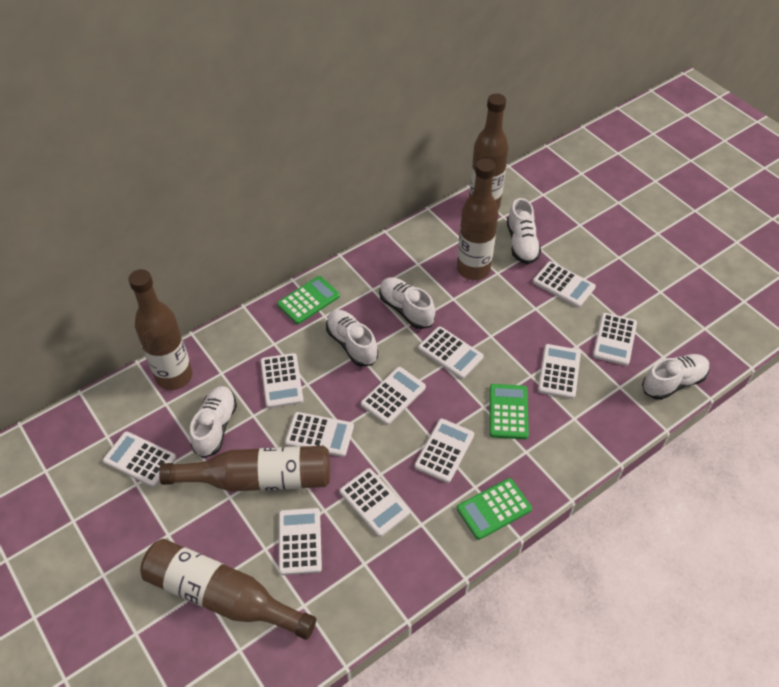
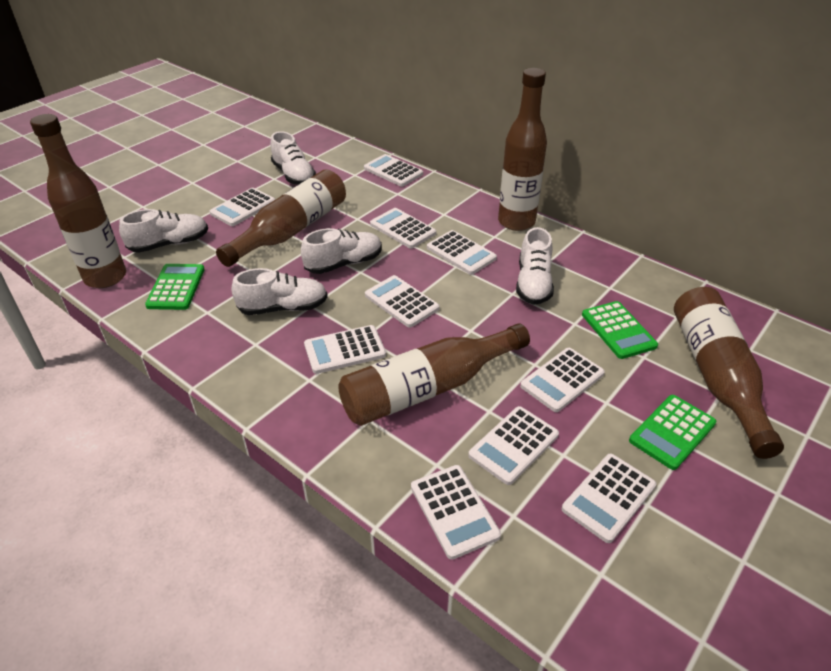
white calculator: 11 -> 10

